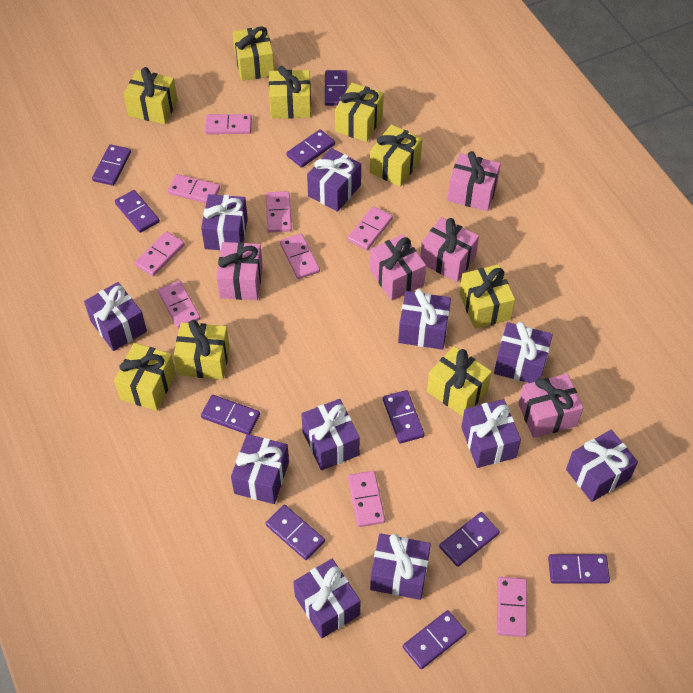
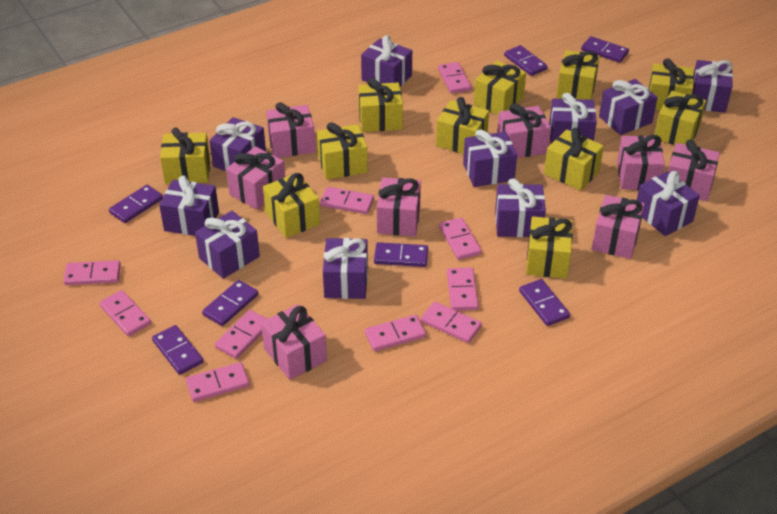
pink domino: 9 -> 10
pink gift: 5 -> 8
purple domino: 10 -> 7
yellow gift: 9 -> 11

